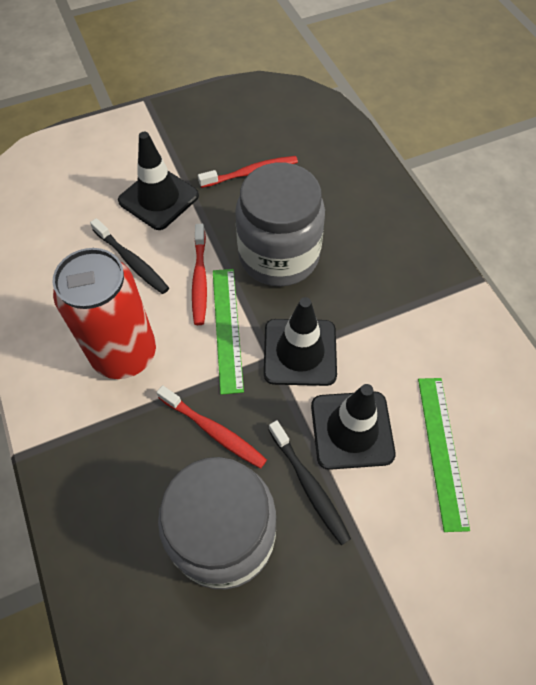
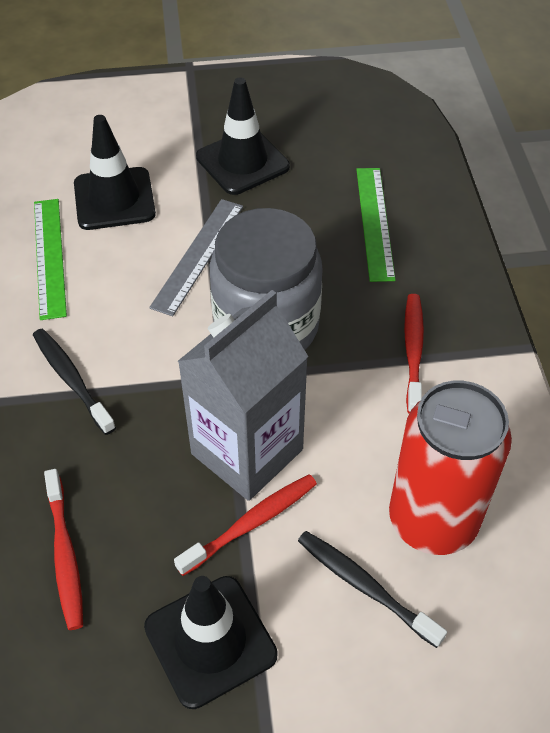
grey carton: 0 -> 1
grey jar: 2 -> 1
grey ruler: 0 -> 1

